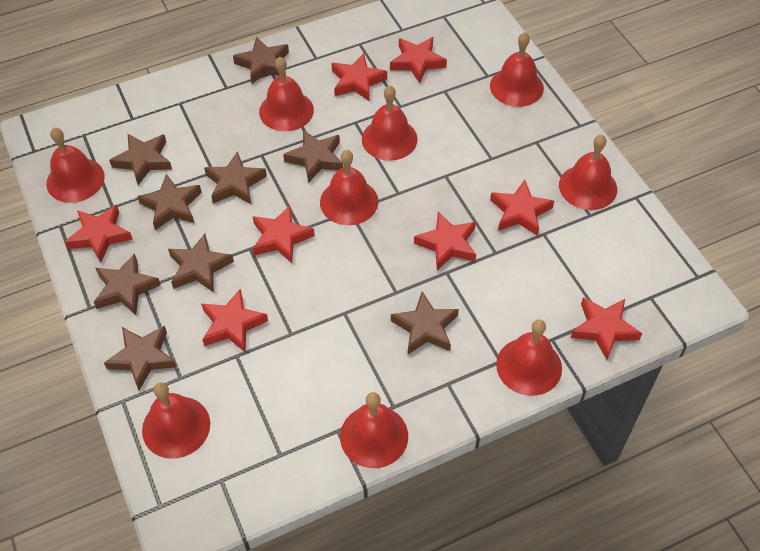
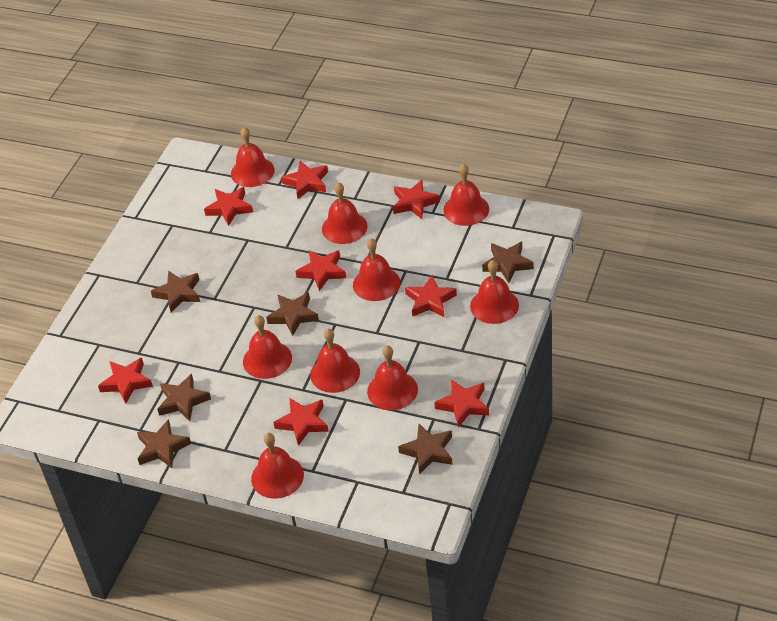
brown star: 9 -> 6

